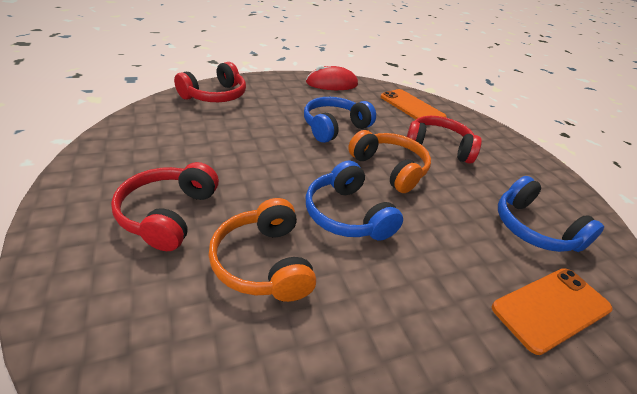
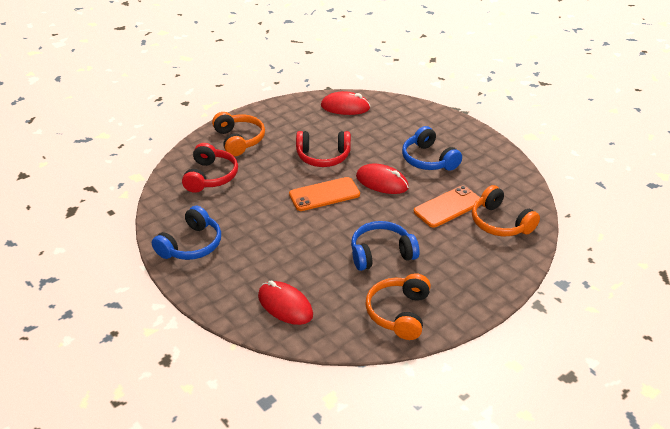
orange headphones: 2 -> 3
red headphones: 3 -> 2
red mouse: 1 -> 3

